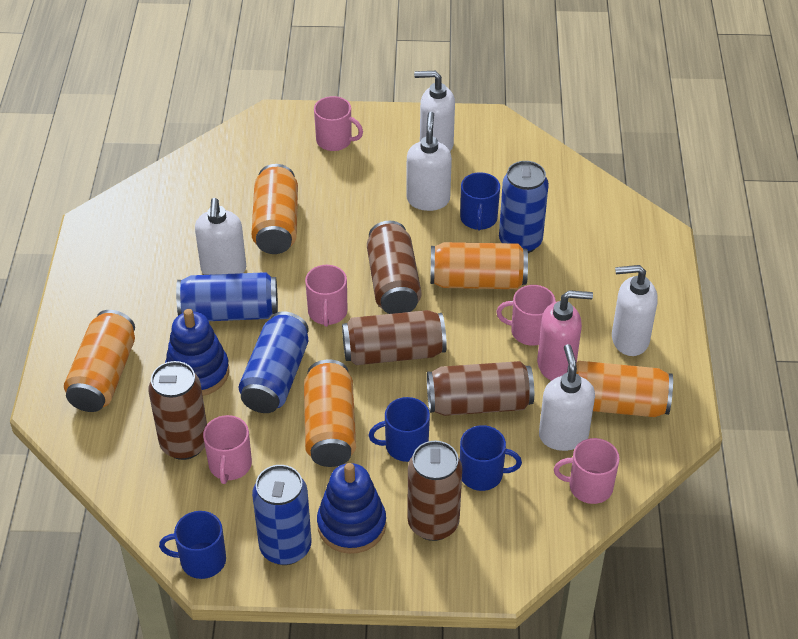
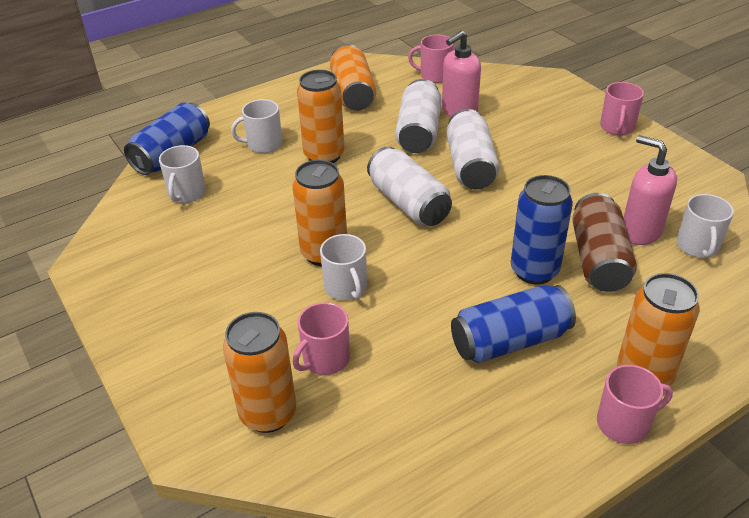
blue can: 4 -> 3
blue mug: 4 -> 0
blue stacking toy: 2 -> 0
brown can: 5 -> 1
pink mug: 5 -> 4
pink soap dispenser: 1 -> 2
white can: 0 -> 3
white mug: 0 -> 4
white soap dispenser: 5 -> 0

